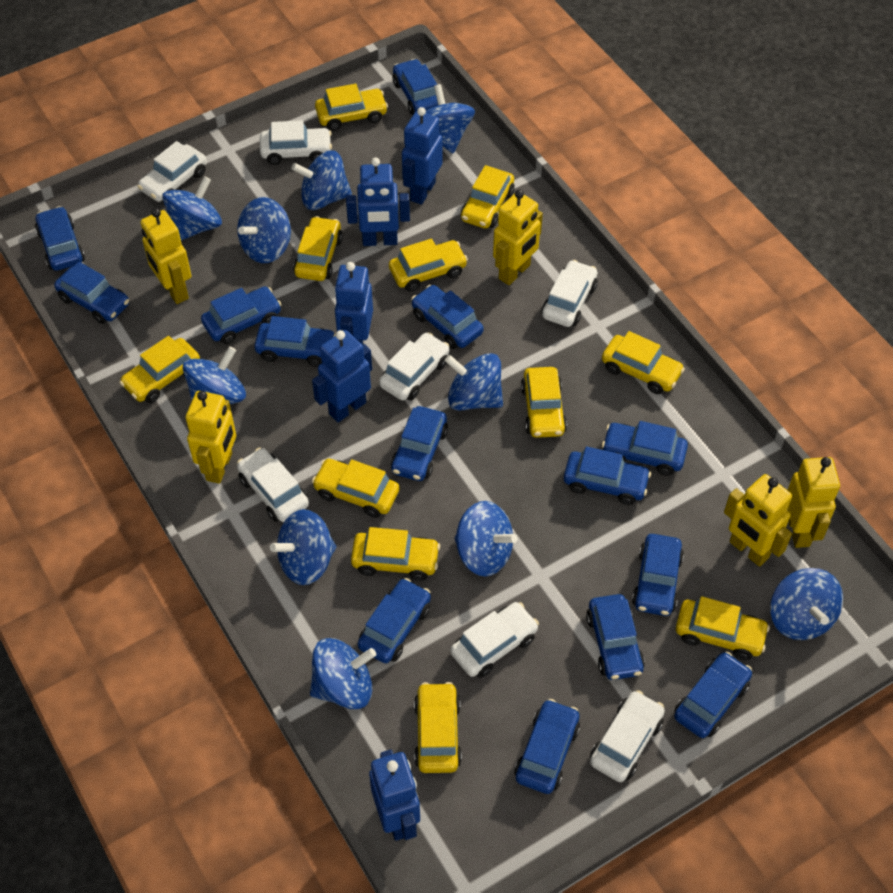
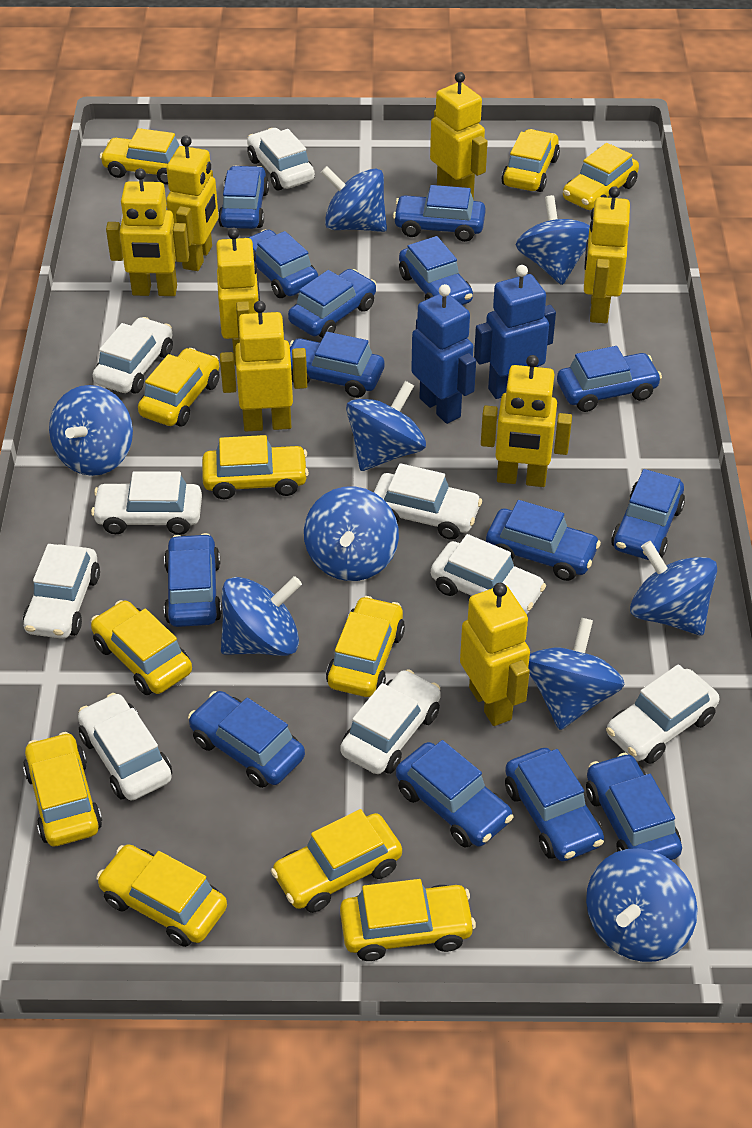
blue robot: 5 -> 2
blue spinning top: 10 -> 9
white car: 7 -> 9
yellow robot: 5 -> 8

